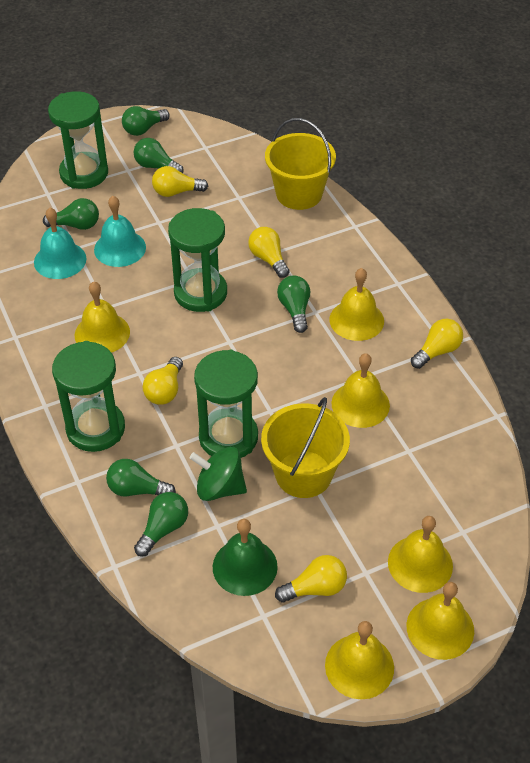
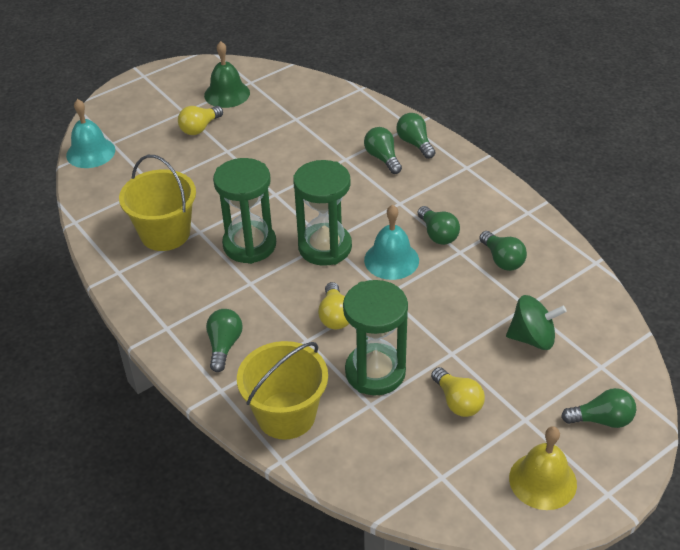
green hourglass: 4 -> 3
yellow bell: 6 -> 1
yellow light bulb: 5 -> 3

